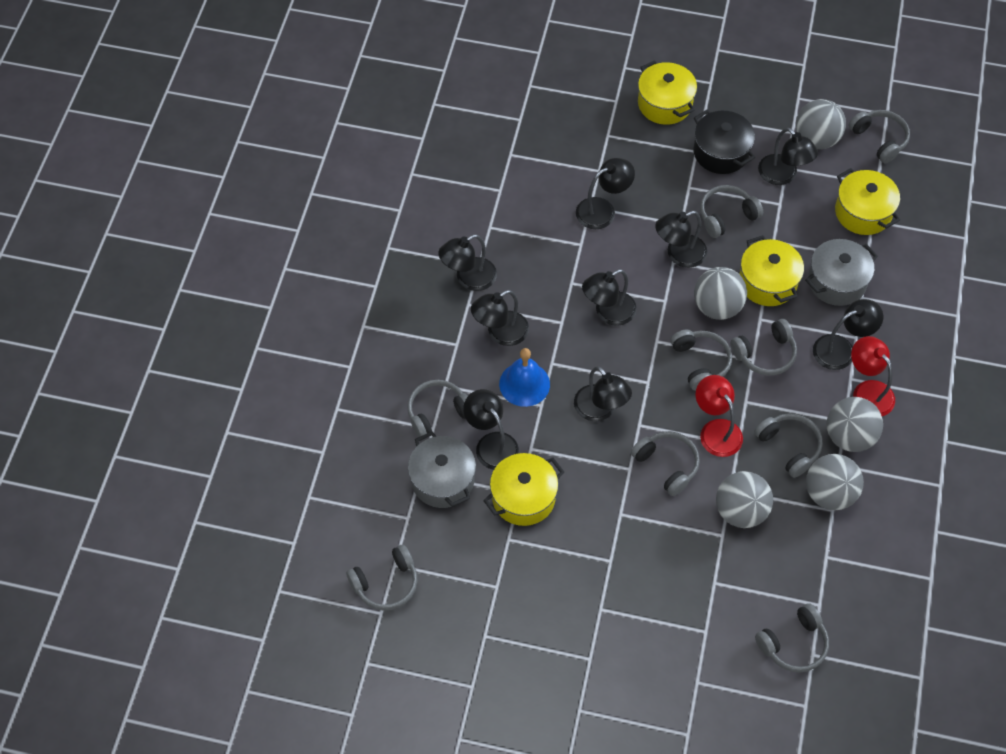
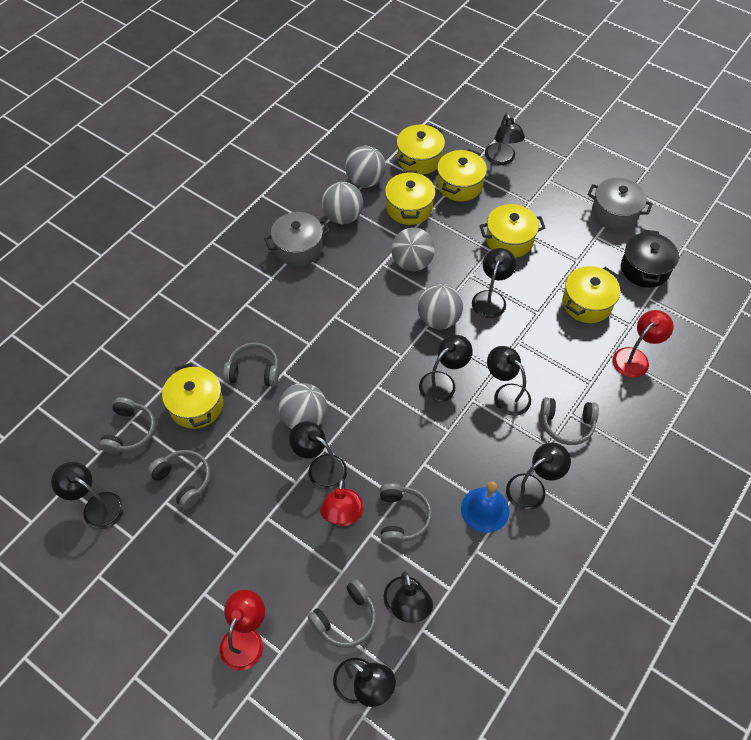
grey headphones: 9 -> 6
red lamp: 2 -> 3
yellow pot: 4 -> 6

